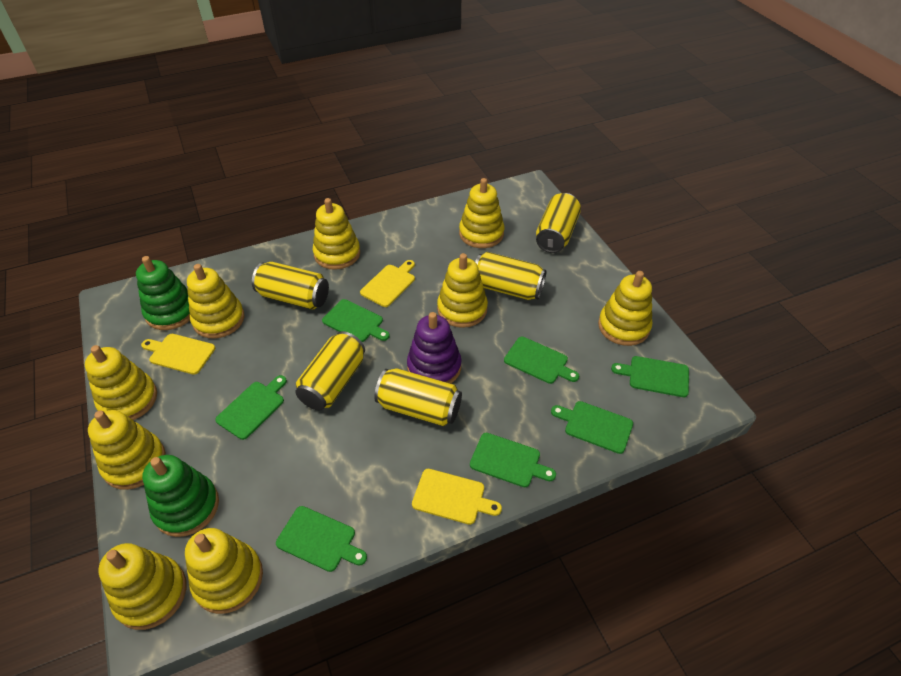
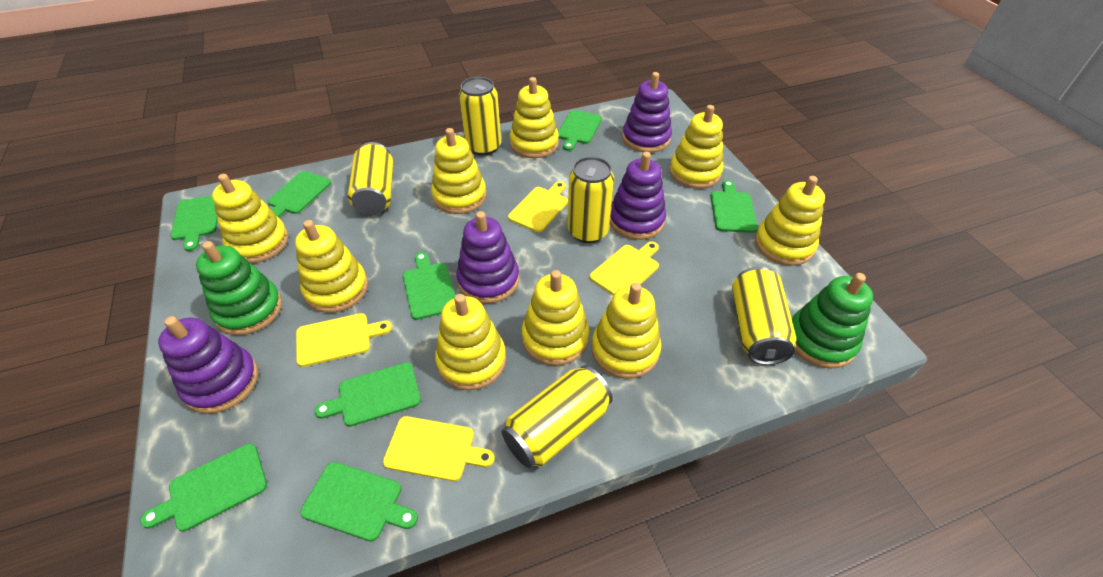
green cutting board: 7 -> 8
purple stacking toy: 1 -> 4
yellow cutting board: 3 -> 4

